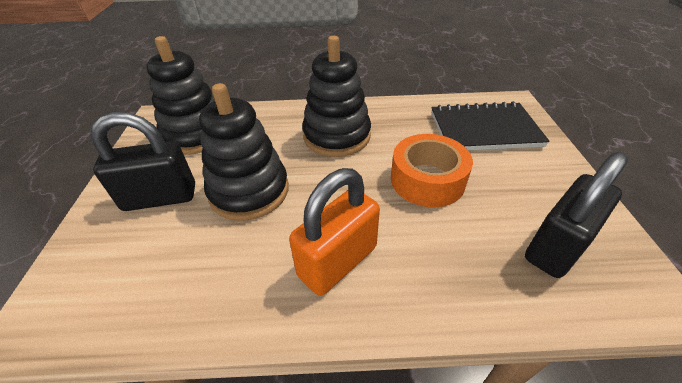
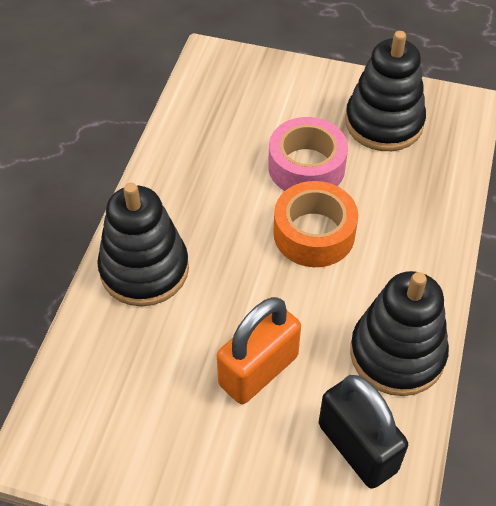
black notebook: 1 -> 0
black padlock: 2 -> 1
pink tape: 0 -> 1

